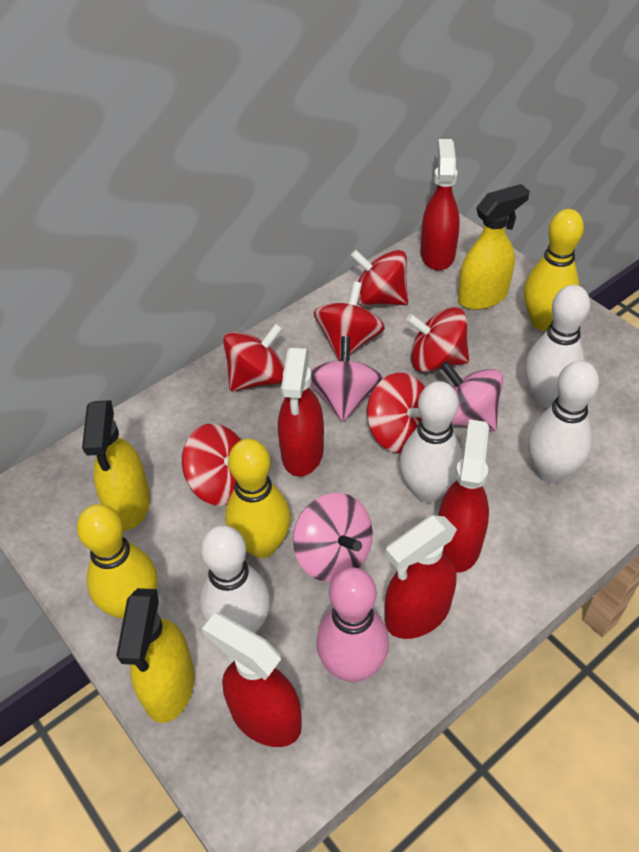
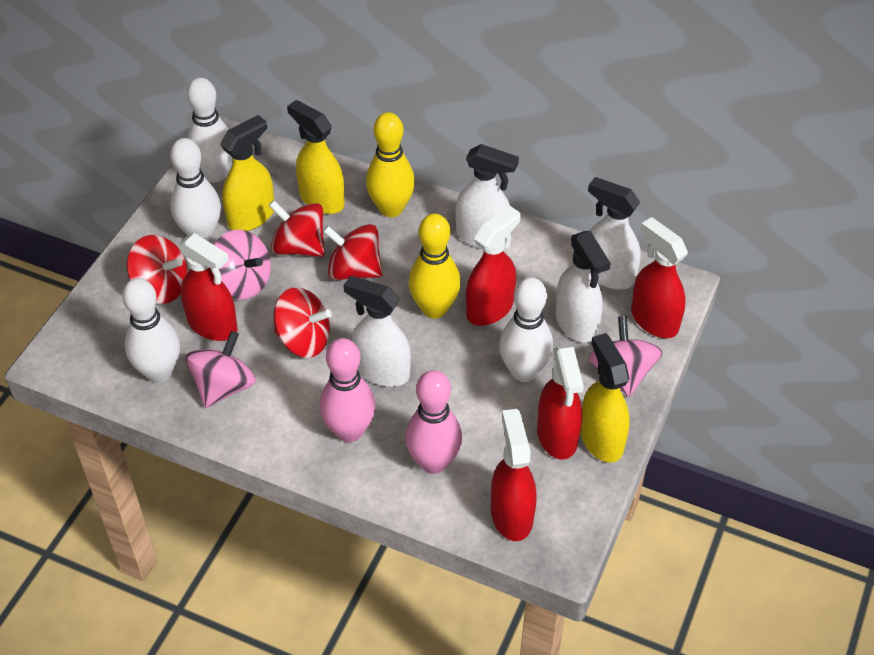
pink bowling pin: 1 -> 2
red spinning top: 6 -> 4
white spray bottle: 0 -> 4
yellow bowling pin: 3 -> 2

